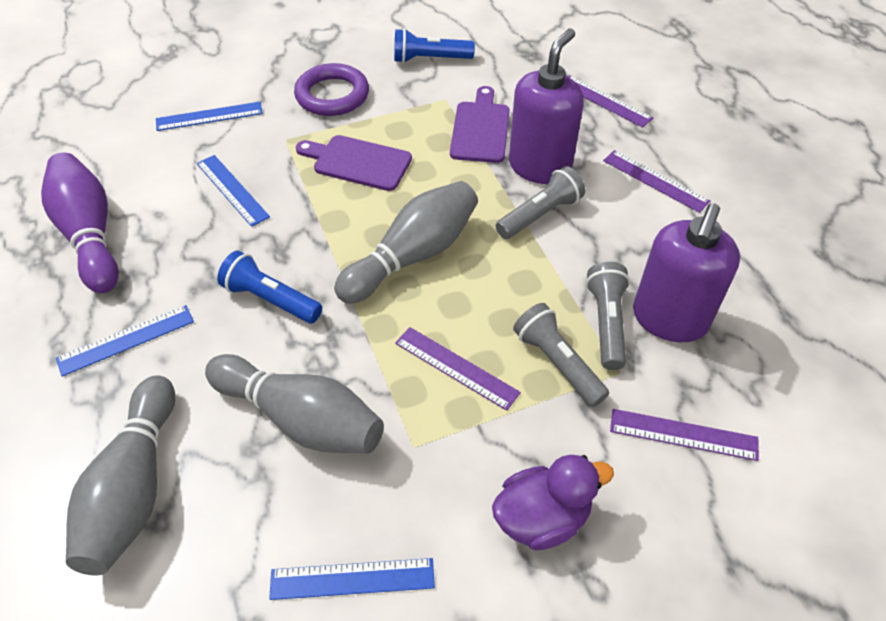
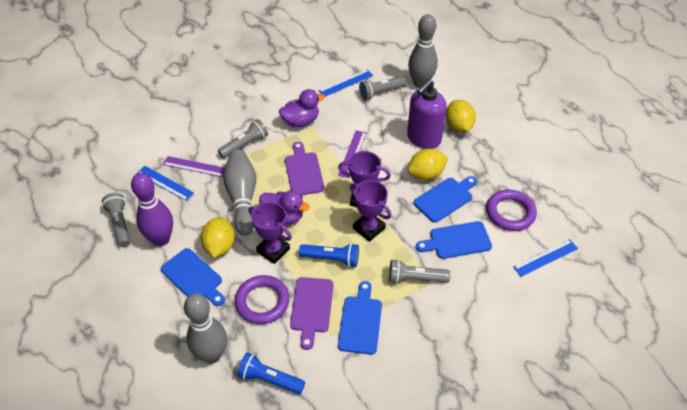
blue cutting board: 0 -> 4
blue ruler: 4 -> 3
grey flashlight: 3 -> 4
purple duck: 1 -> 2
purple ring: 1 -> 2
purple ruler: 4 -> 2
purple soap dispenser: 2 -> 1
purple trophy: 0 -> 3
yellow lemon: 0 -> 3

